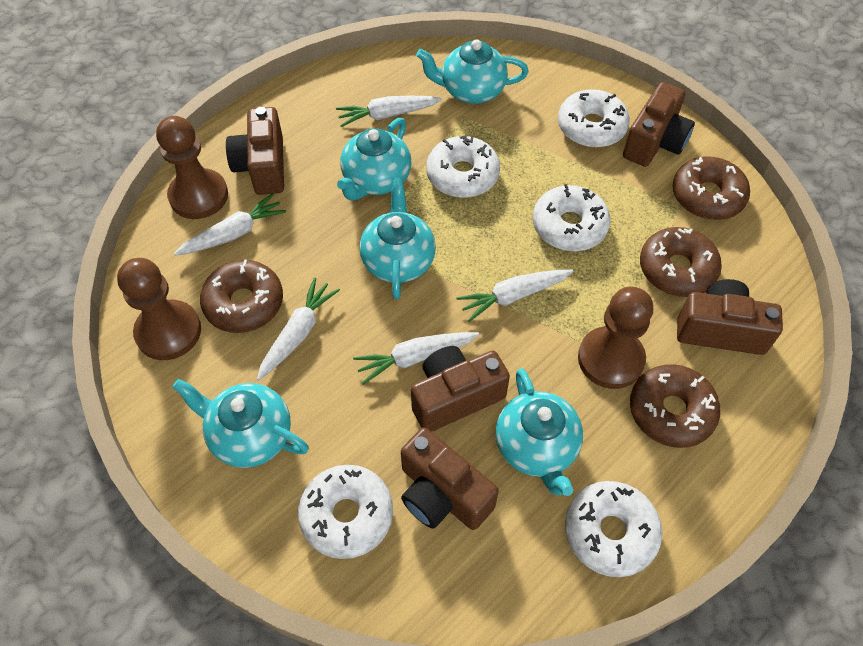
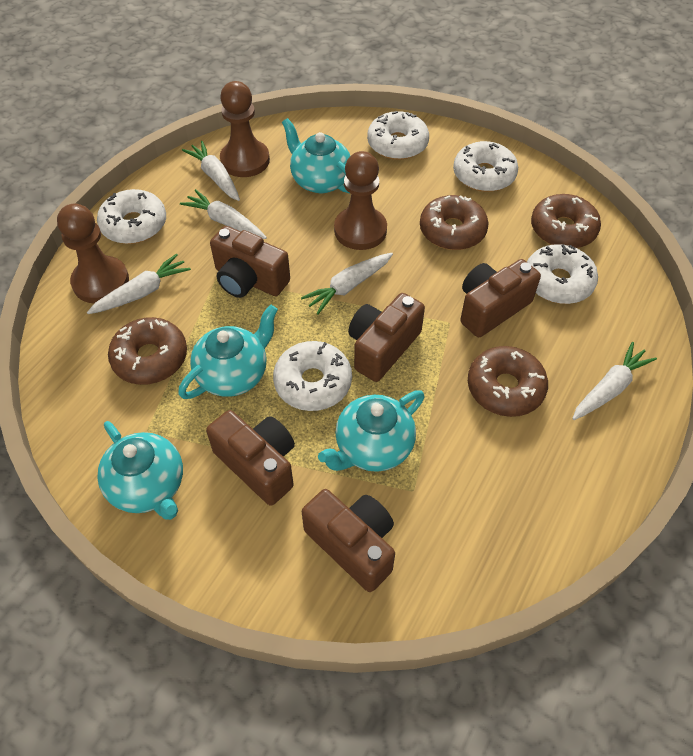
turquoise teapot: 5 -> 4

